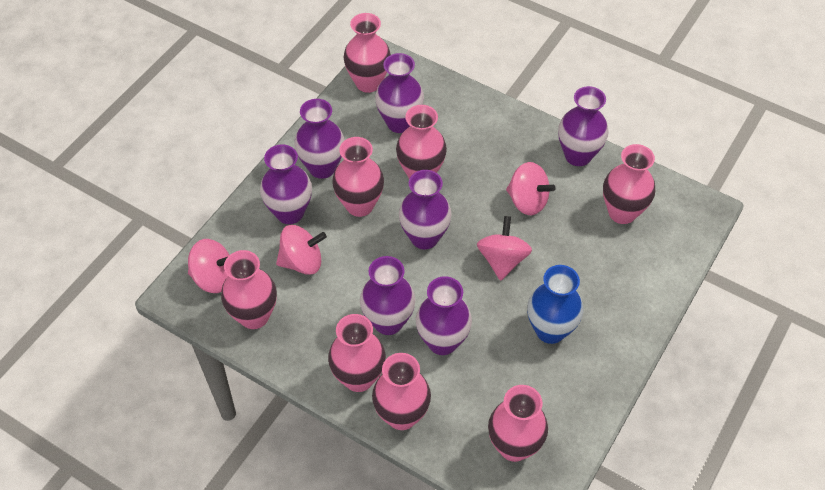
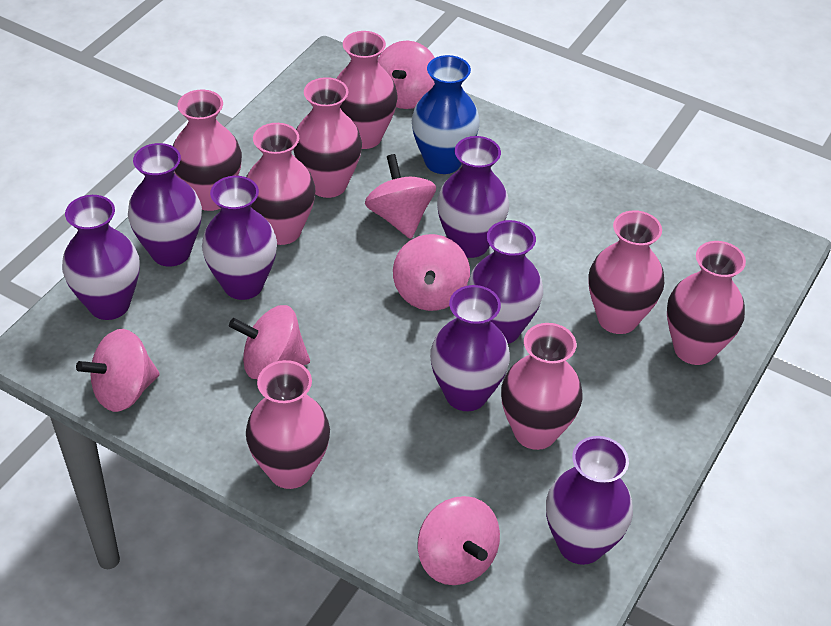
pink spinning top: 4 -> 6

